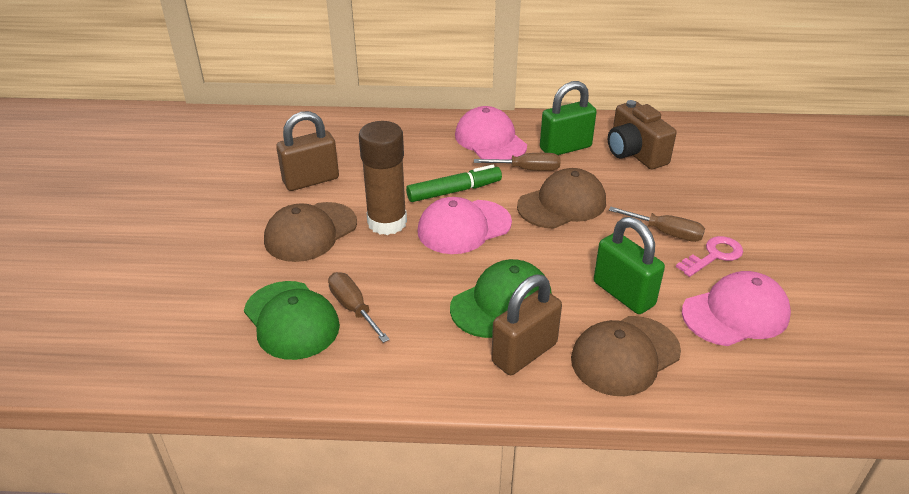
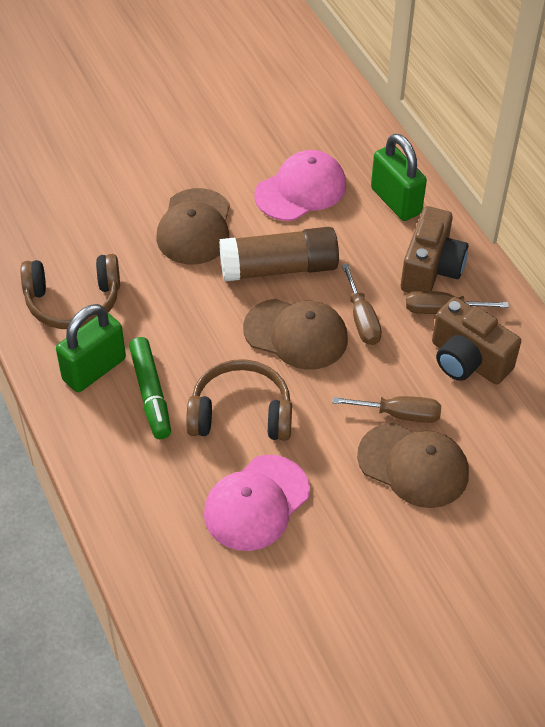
brown camera: 1 -> 2
brown headphones: 0 -> 2
brown padlock: 2 -> 0
green cap: 2 -> 0
pink cap: 3 -> 2
pink key: 1 -> 0

